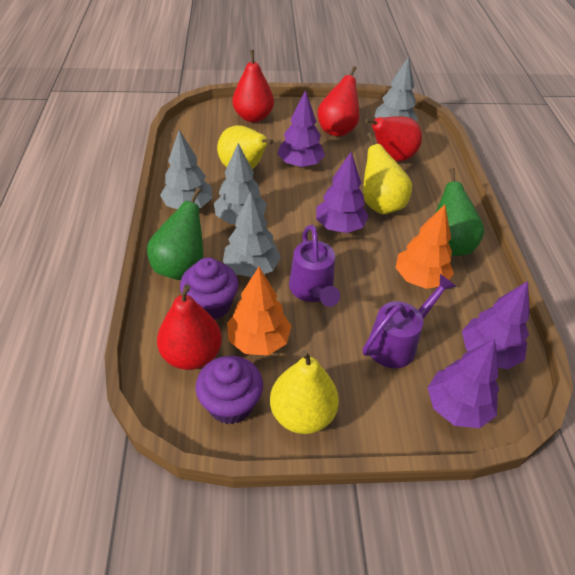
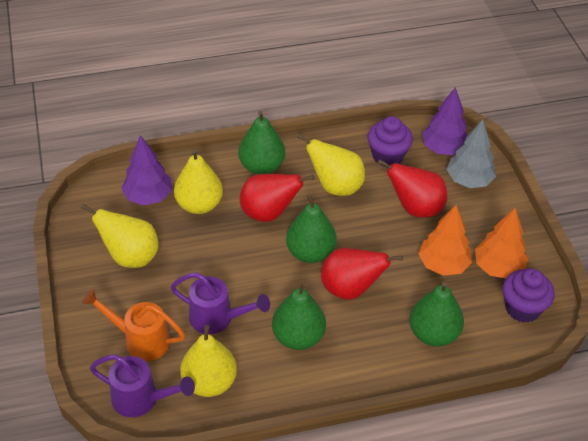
green pear: 2 -> 4
grey tree: 4 -> 1
orange watering can: 0 -> 1
purple tree: 4 -> 2
red pear: 4 -> 3
yellow pear: 3 -> 4

